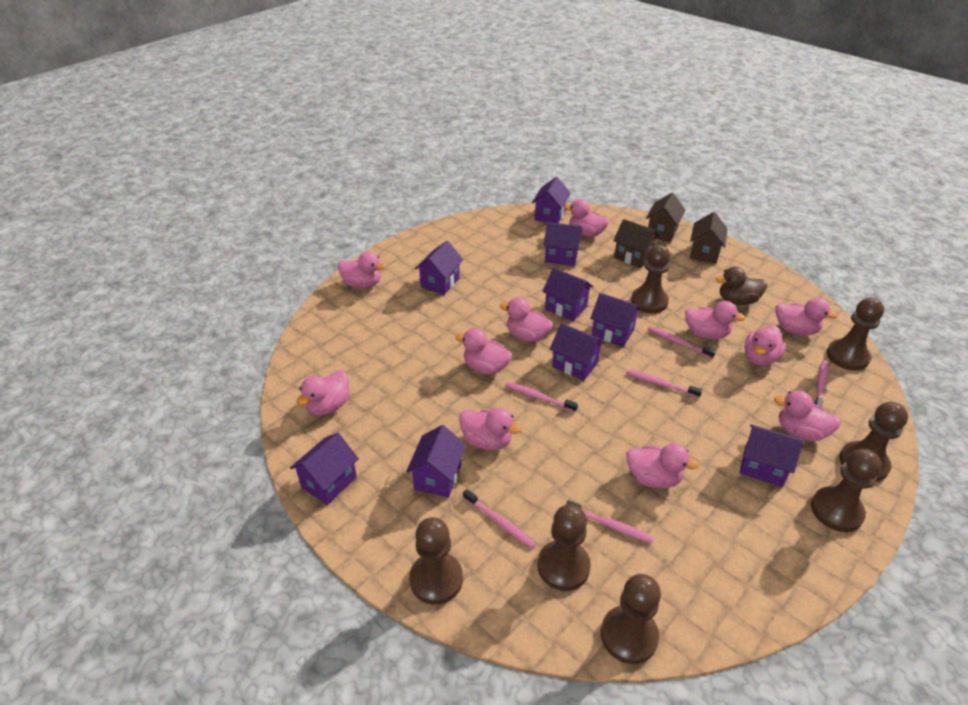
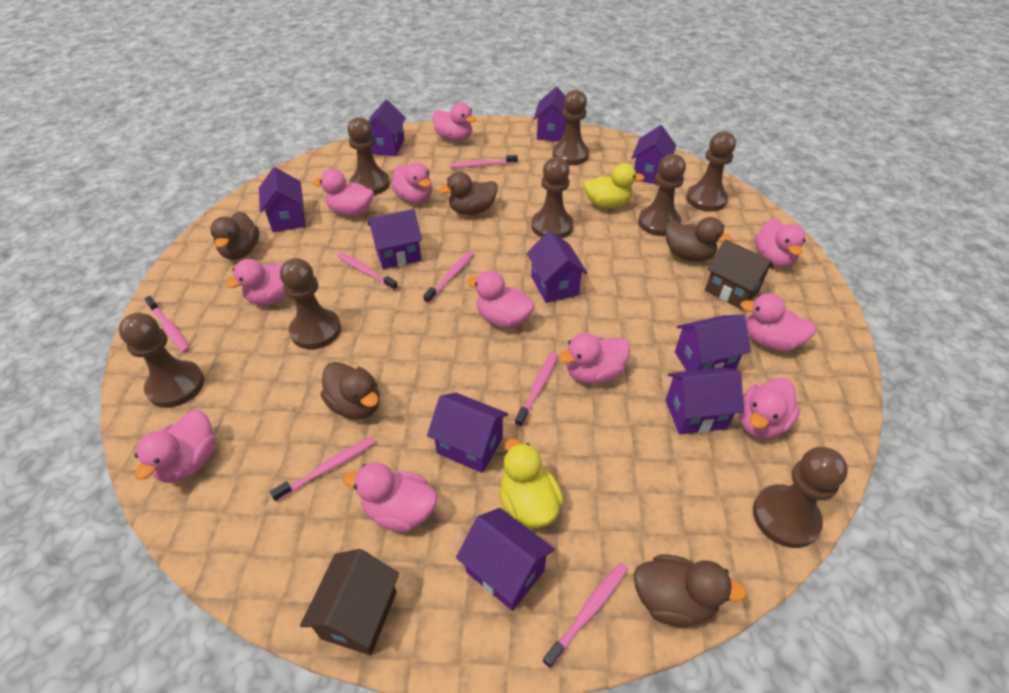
brown duck: 1 -> 5
brown house: 3 -> 2
brown pawn: 7 -> 8
pink toothbrush: 6 -> 7
purple house: 9 -> 10
yellow duck: 0 -> 2

